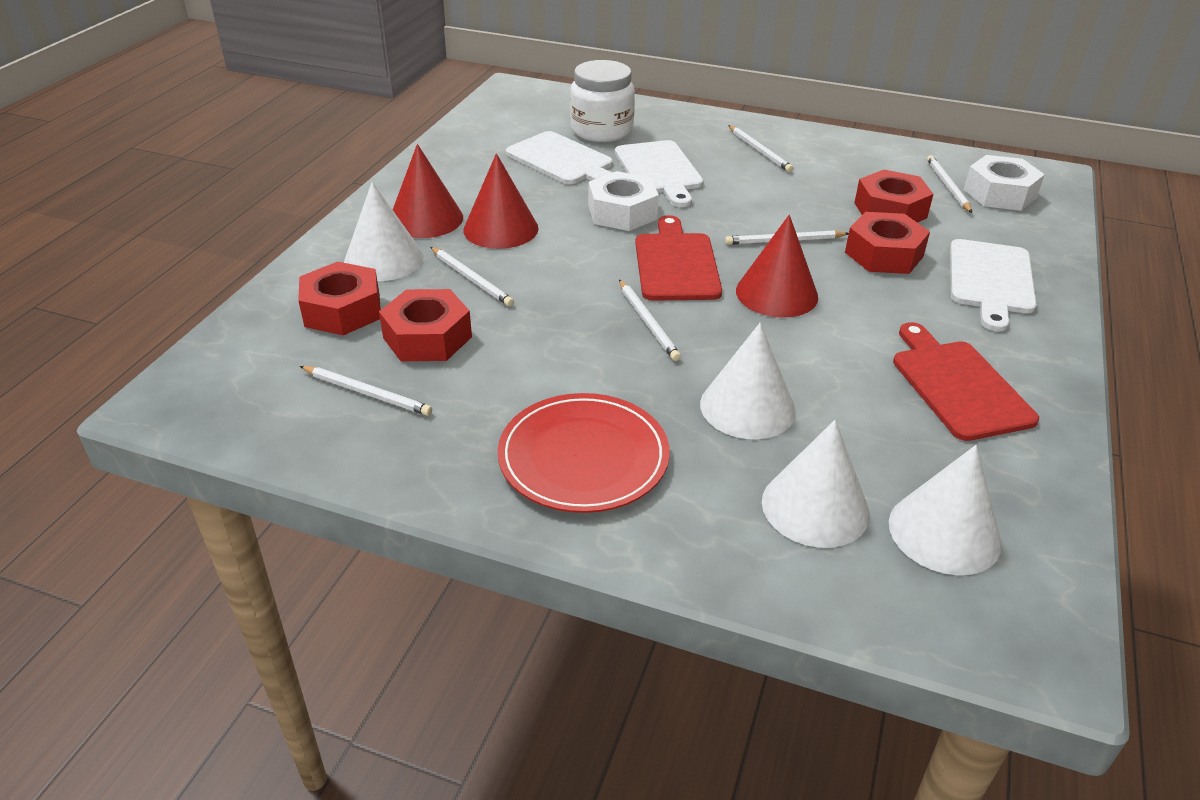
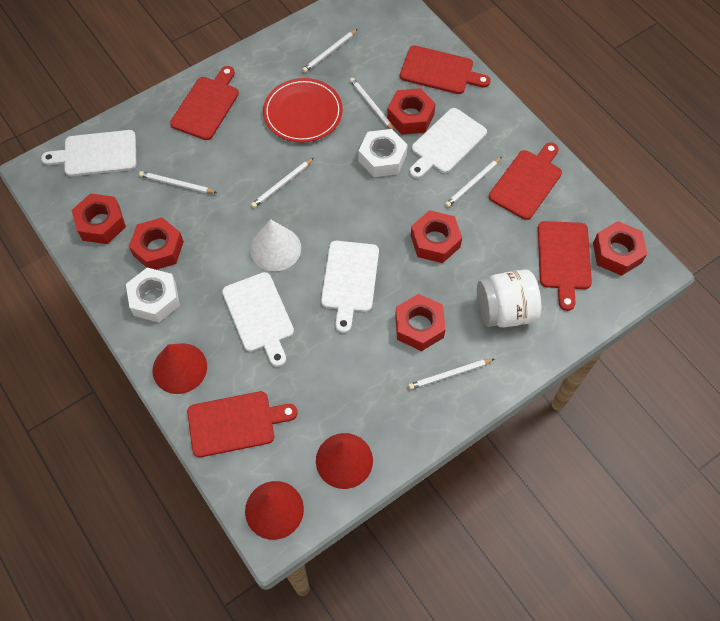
red cutting board: 2 -> 5
red nut: 4 -> 6
white cone: 4 -> 1
white cutting board: 3 -> 4

